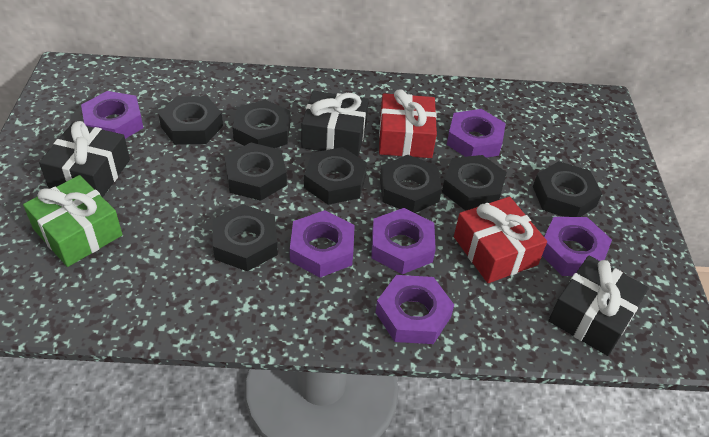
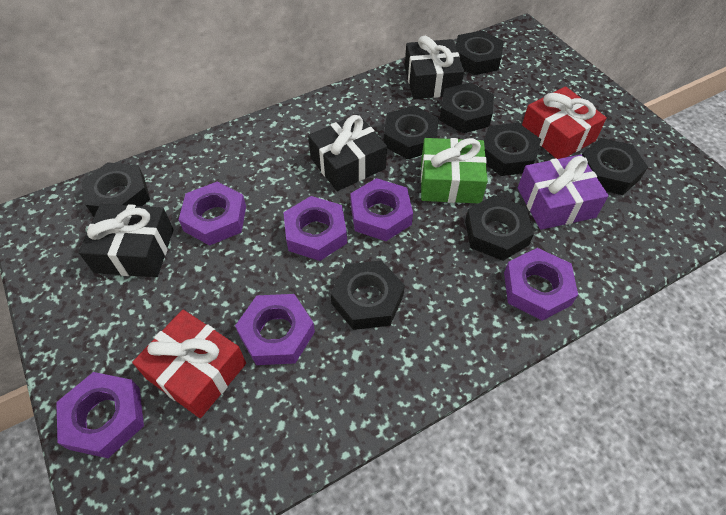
purple gift: 0 -> 1

